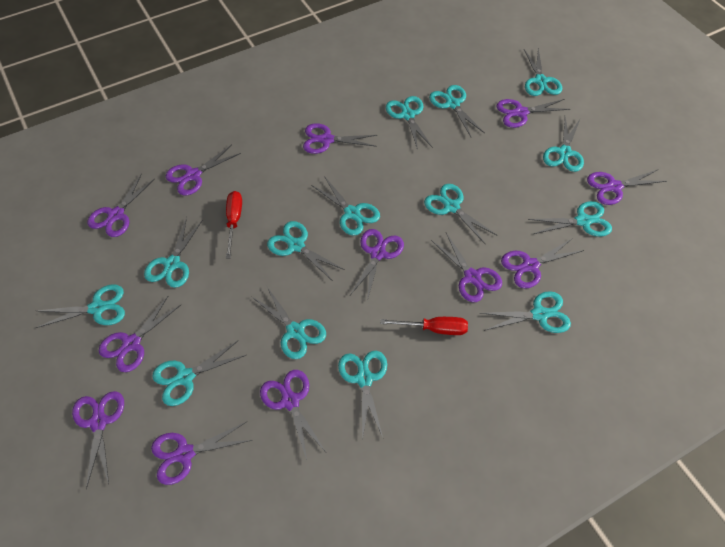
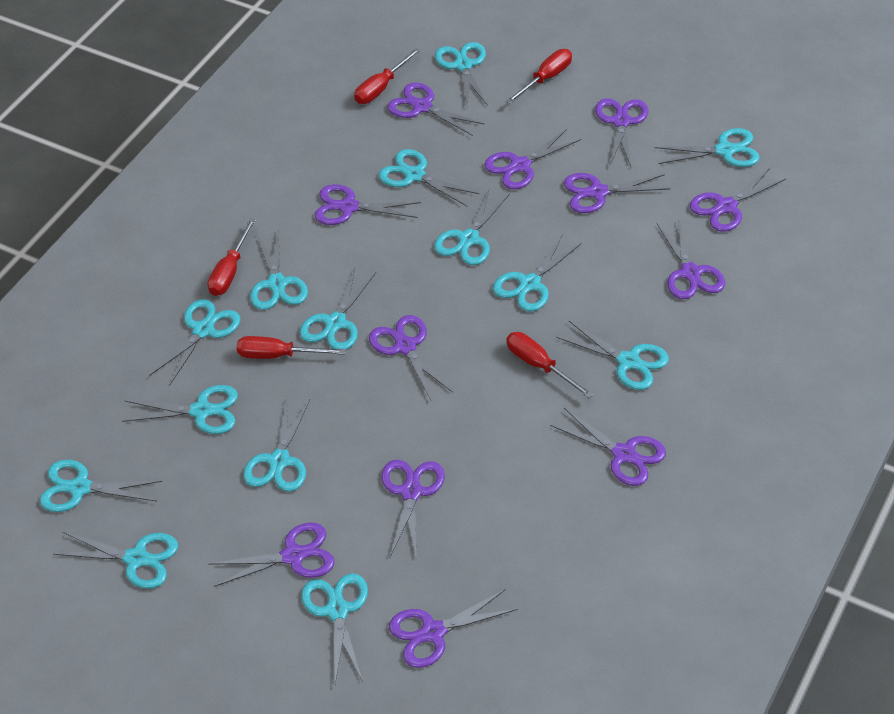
red screwdriver: 2 -> 5

